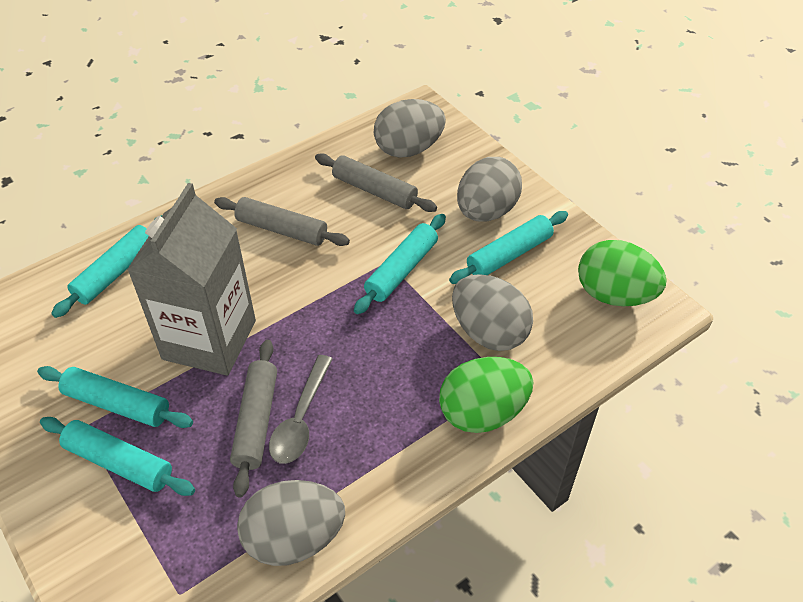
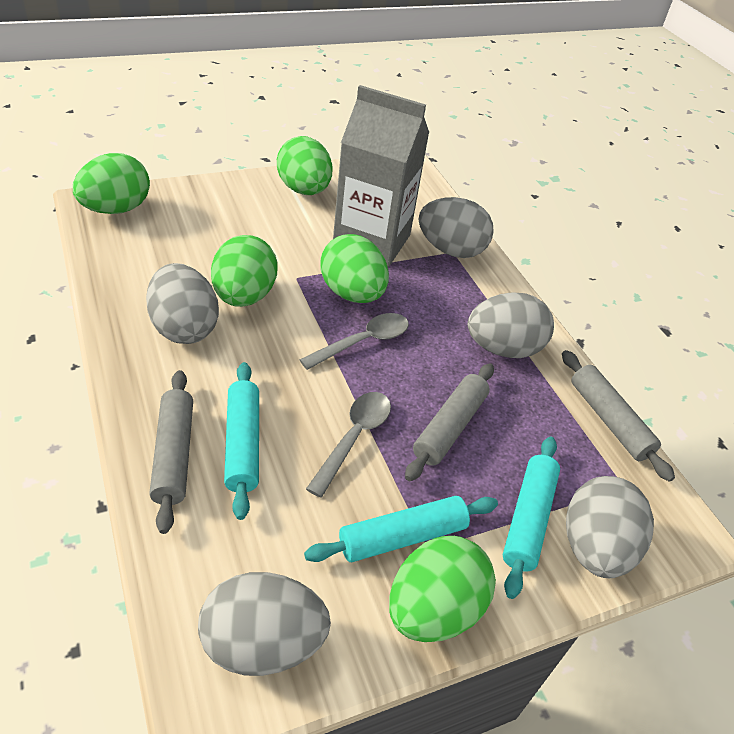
green egg: 2 -> 5
grey egg: 4 -> 5
grey spoon: 1 -> 2
turquoise rolling pin: 5 -> 3

